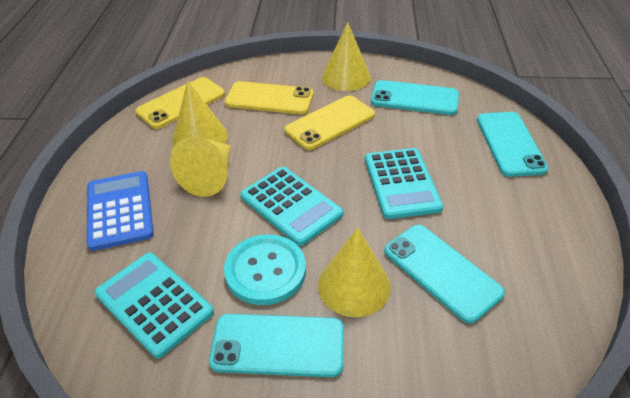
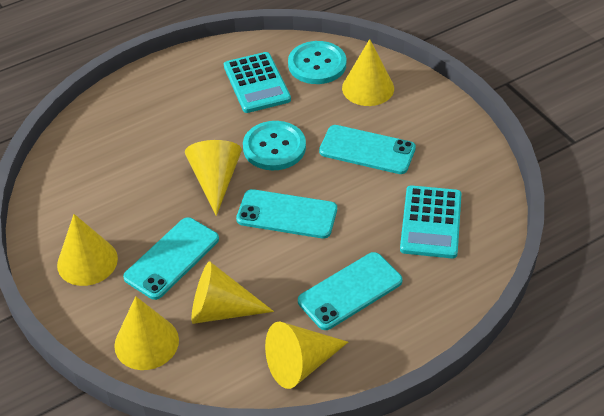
blue calculator: 1 -> 0
turquoise button: 1 -> 2
turquoise calculator: 3 -> 2
yellow cone: 4 -> 6
yellow phone: 3 -> 0

